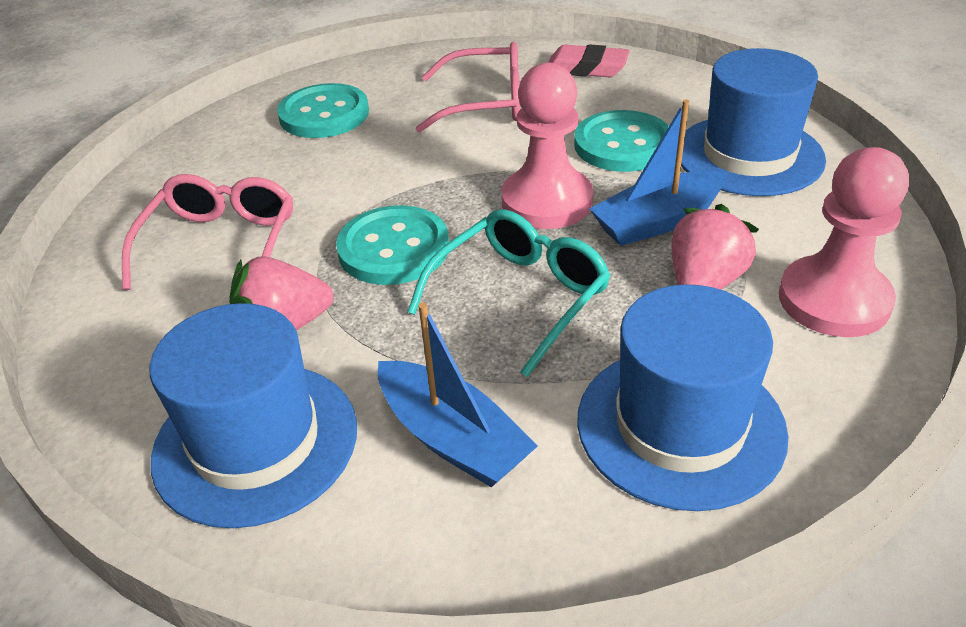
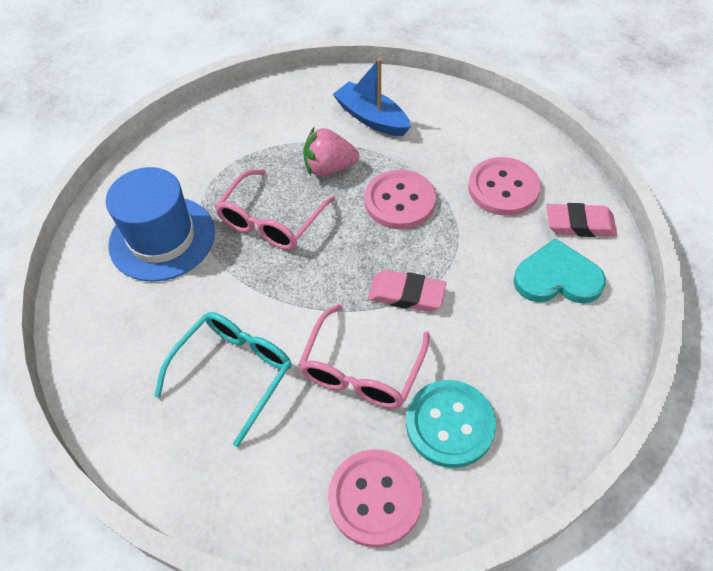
blue boat: 2 -> 1
blue hat: 3 -> 1
pink button: 0 -> 3
pink eraser: 1 -> 2
pink pawn: 2 -> 0
pink strawberry: 2 -> 1
turquoise button: 3 -> 1
turquoise heart: 0 -> 1

